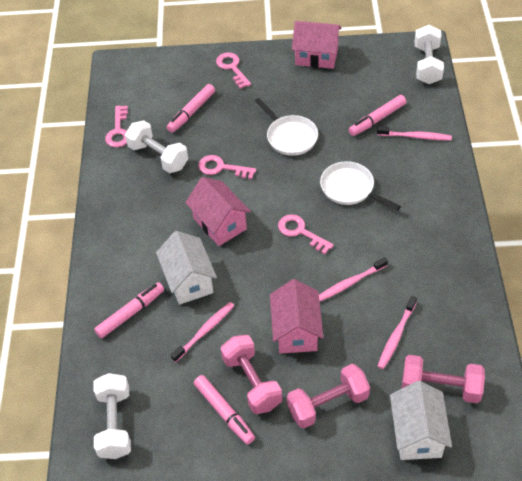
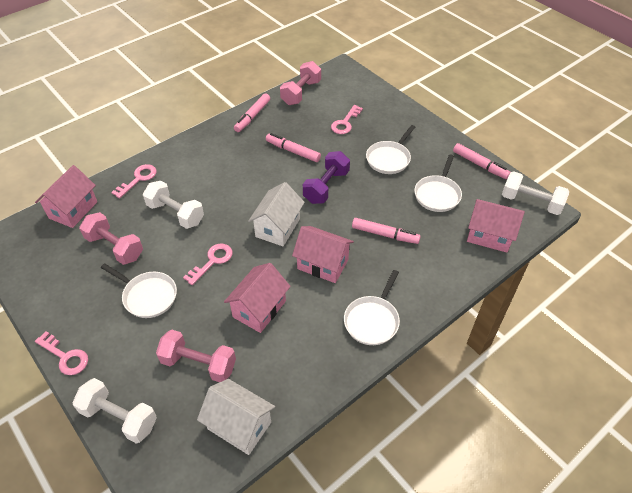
pink house: 3 -> 4
pink toothbrush: 4 -> 0
purple dumbbell: 0 -> 1
white pan: 2 -> 4

